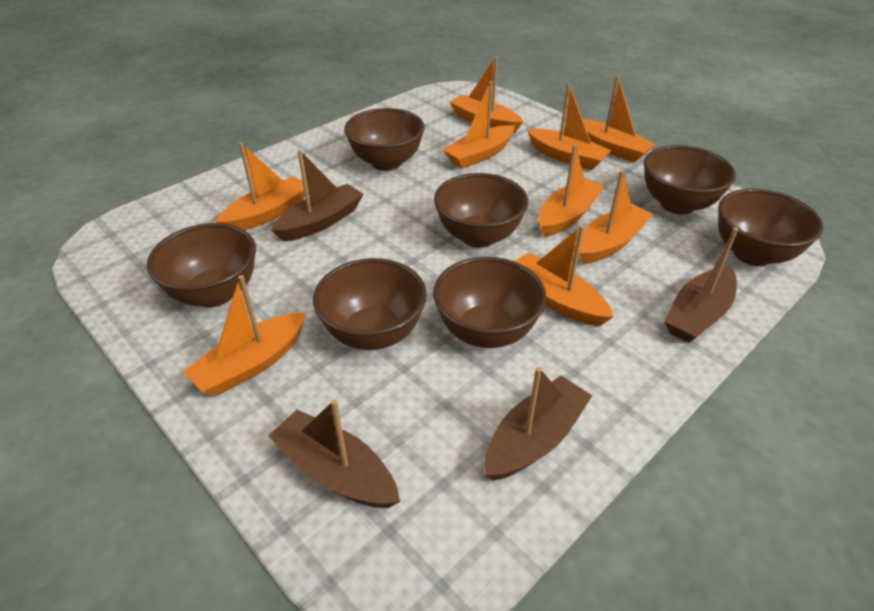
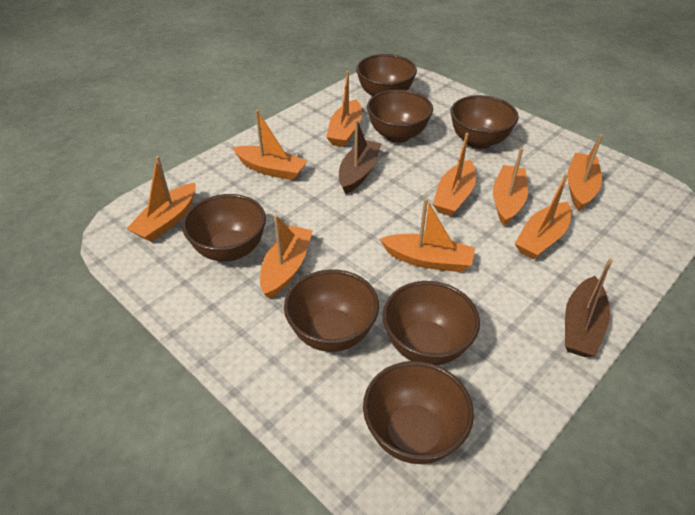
brown boat: 4 -> 2

